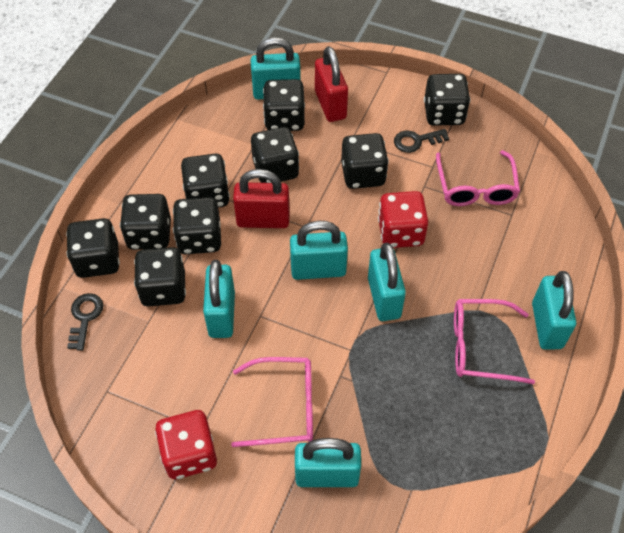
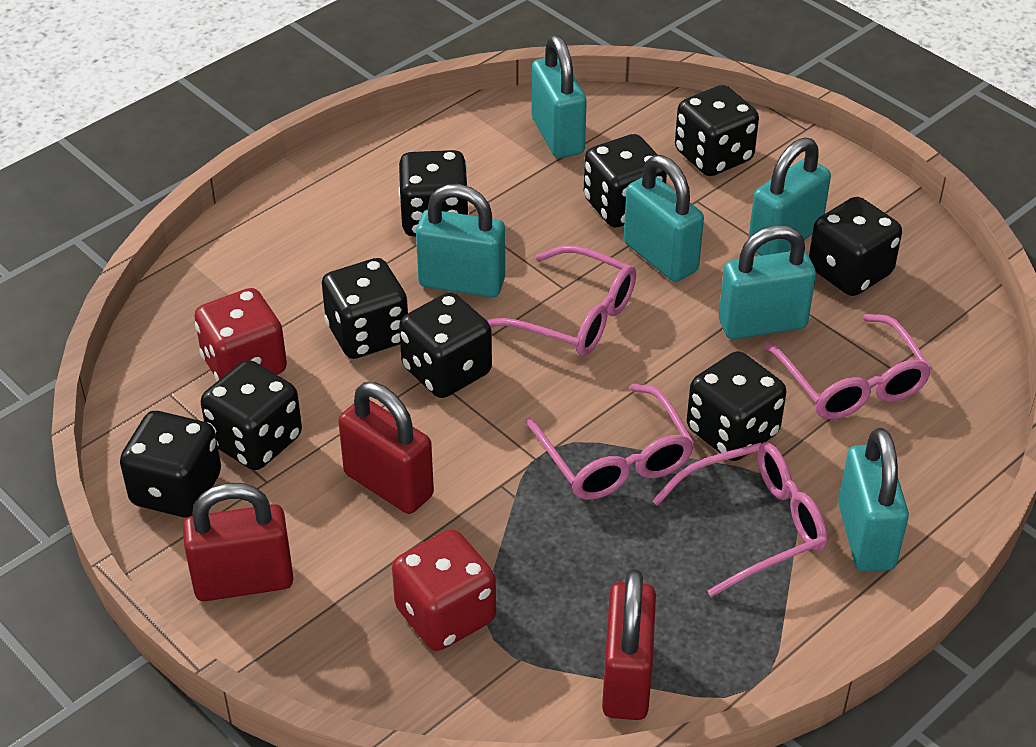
black key: 2 -> 0
pink glasses: 3 -> 4
red padlock: 2 -> 3

